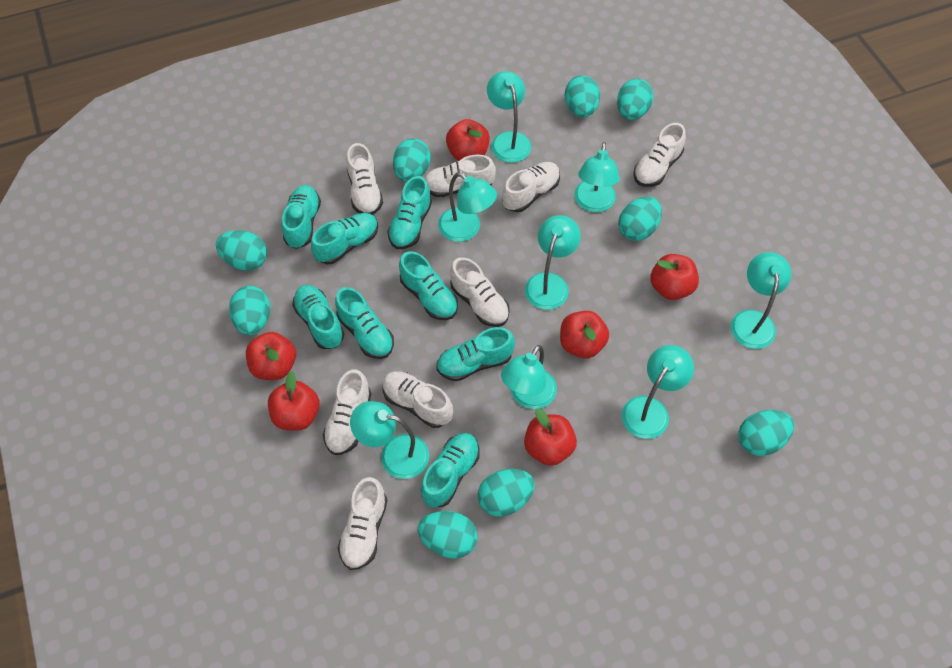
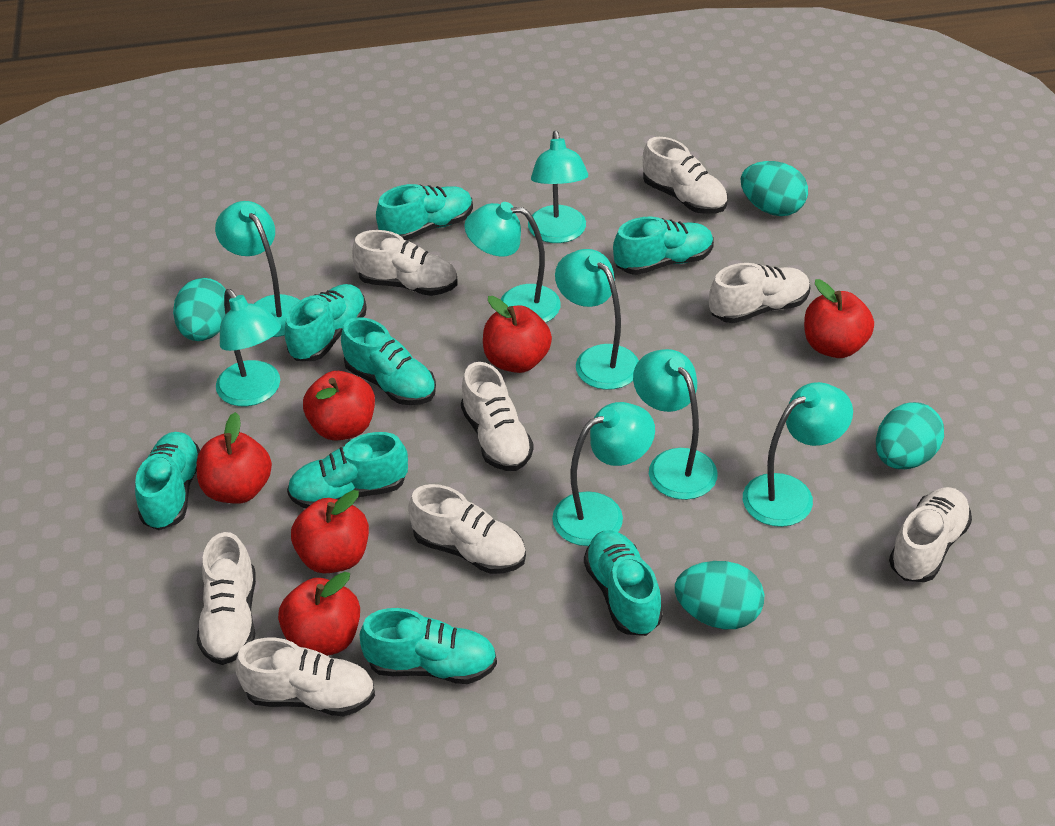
turquoise egg: 9 -> 4

